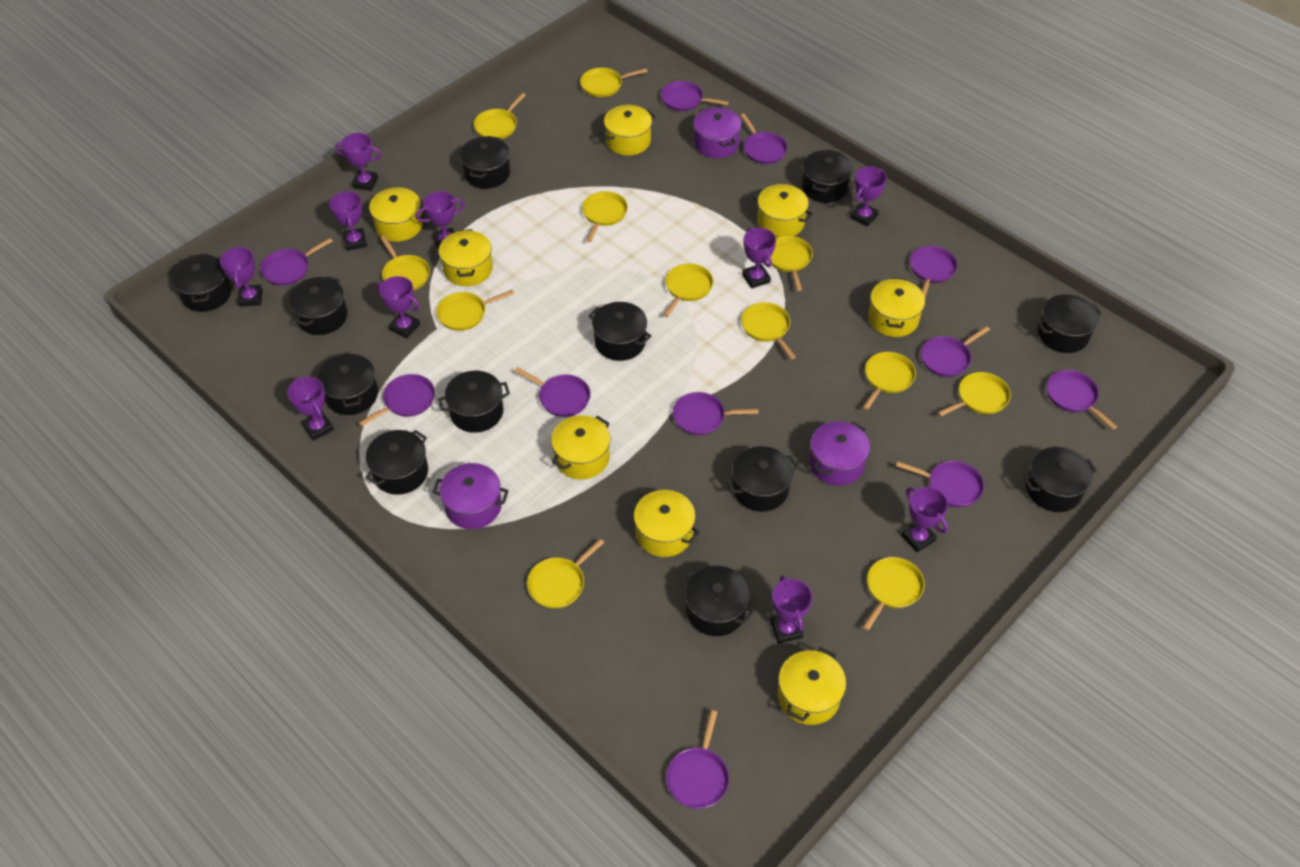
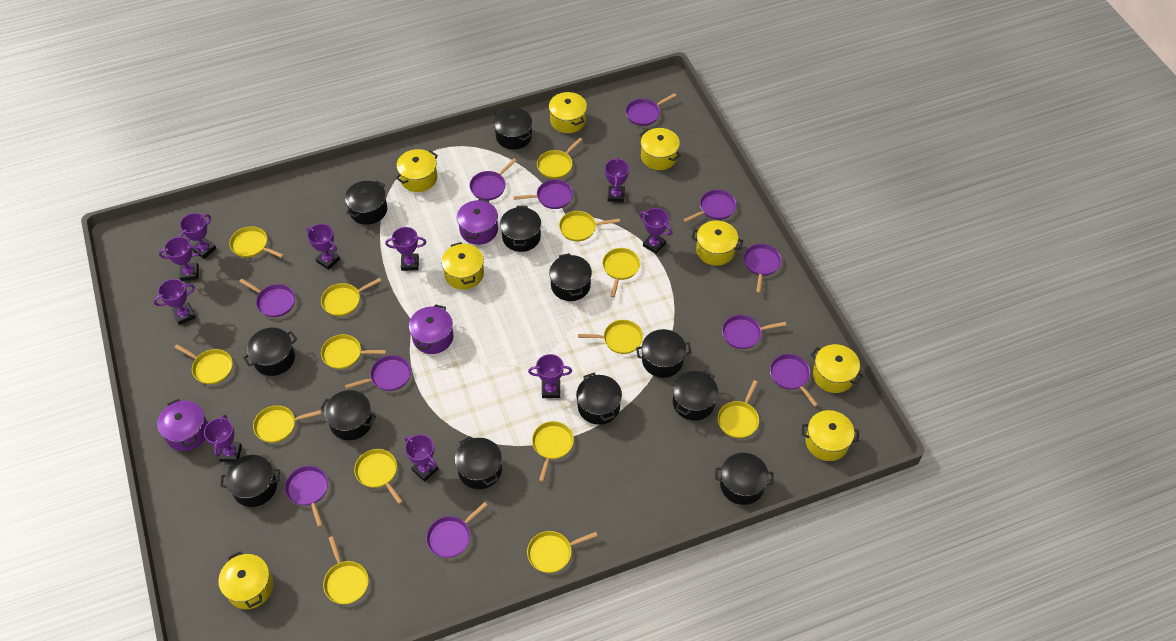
yellow pan: 12 -> 14

